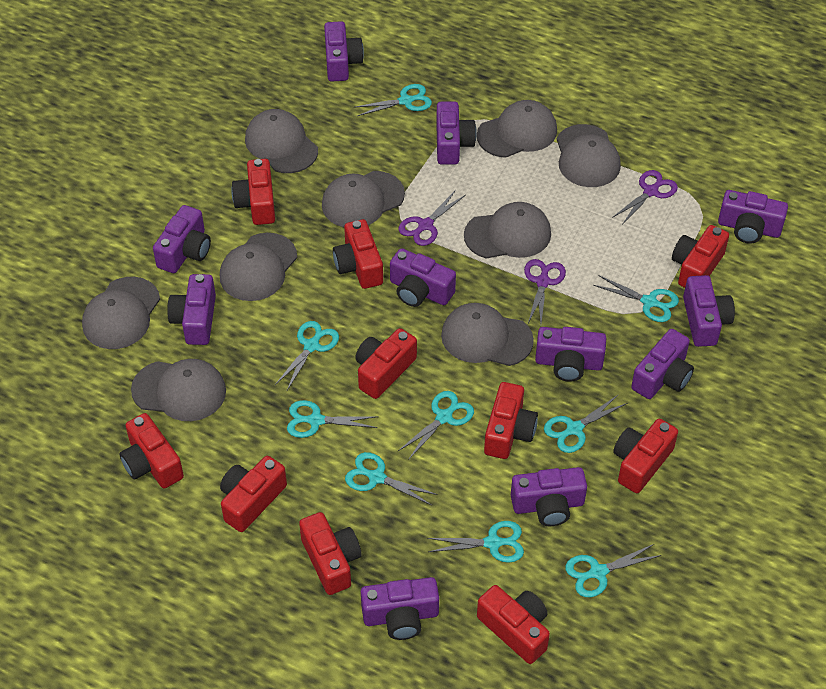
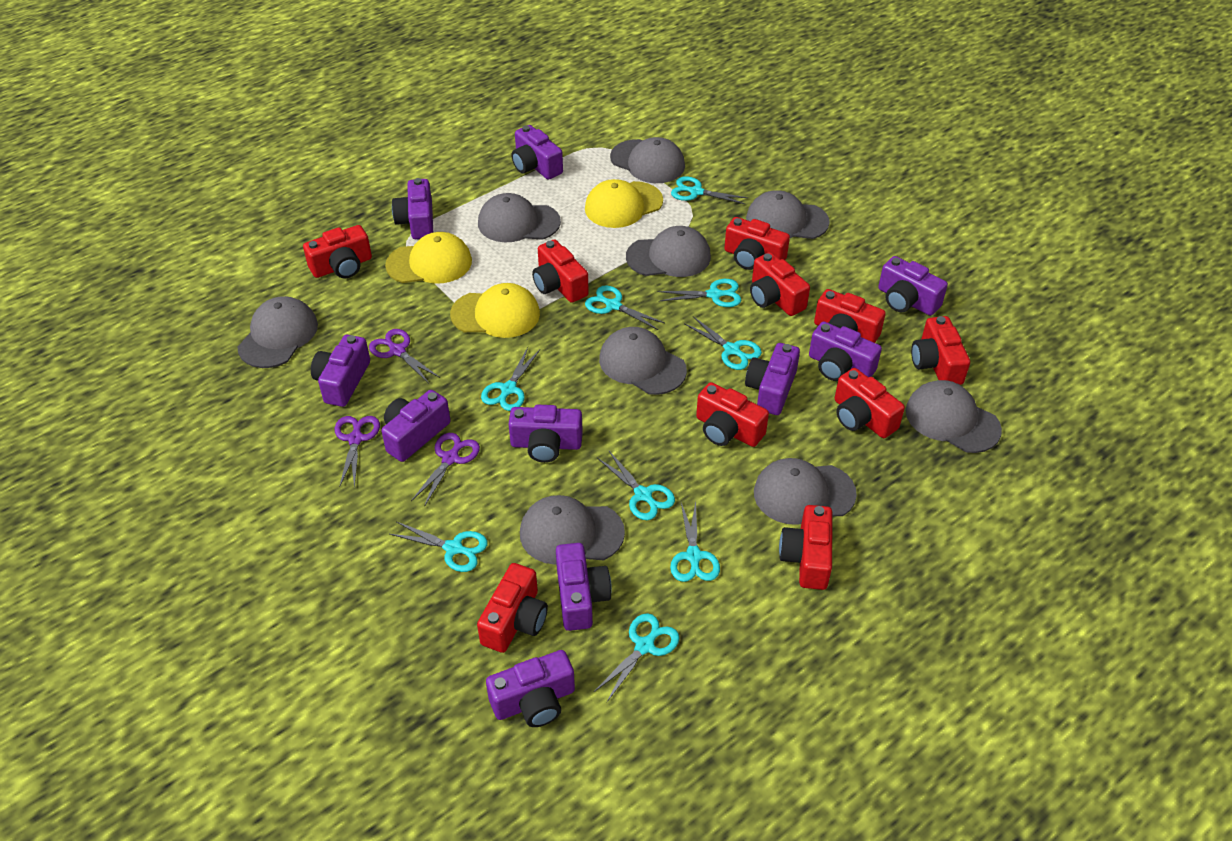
purple camera: 11 -> 10
yellow cap: 0 -> 3

